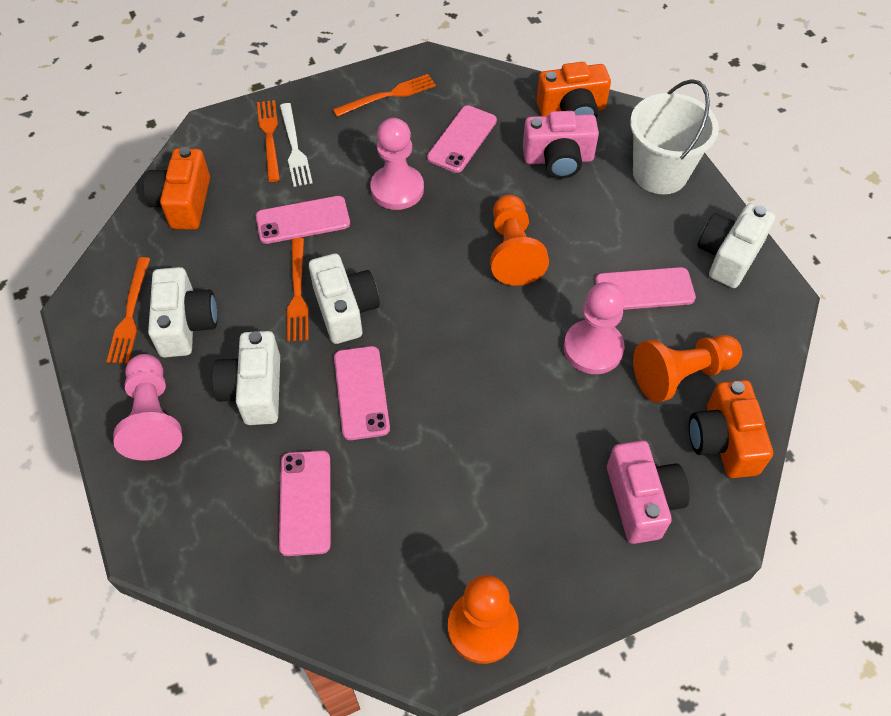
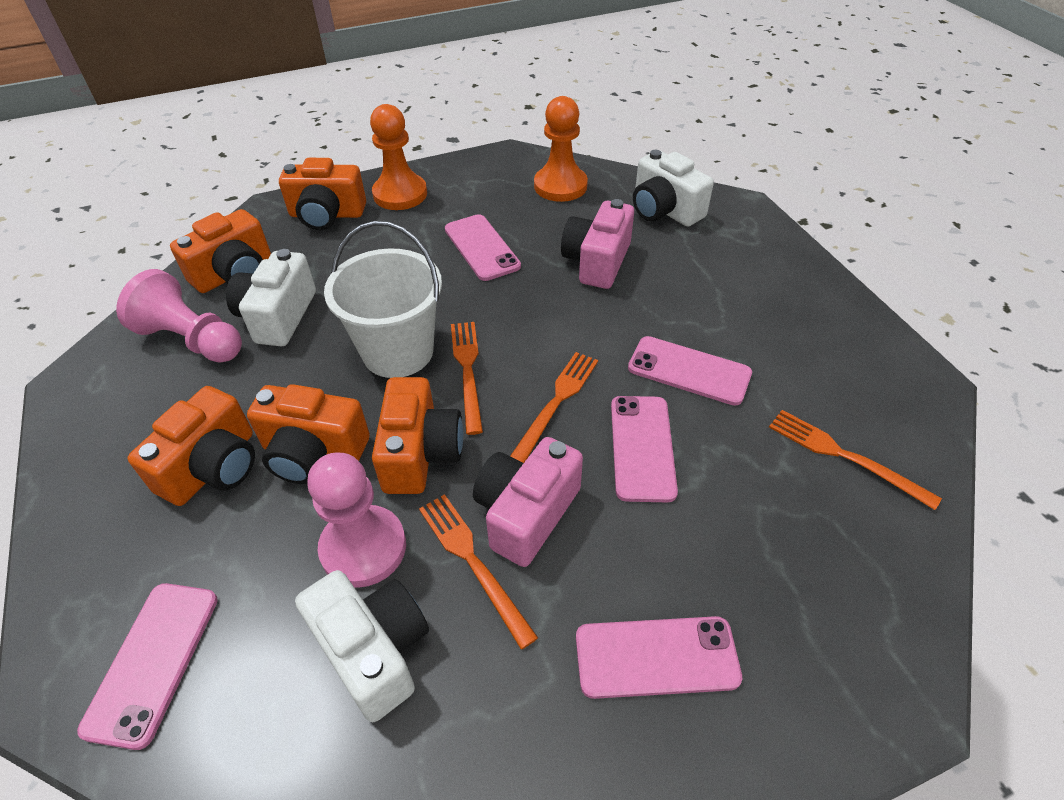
orange camera: 3 -> 5
orange pawn: 3 -> 2
pink pawn: 3 -> 2
white camera: 4 -> 3
white fork: 1 -> 0

